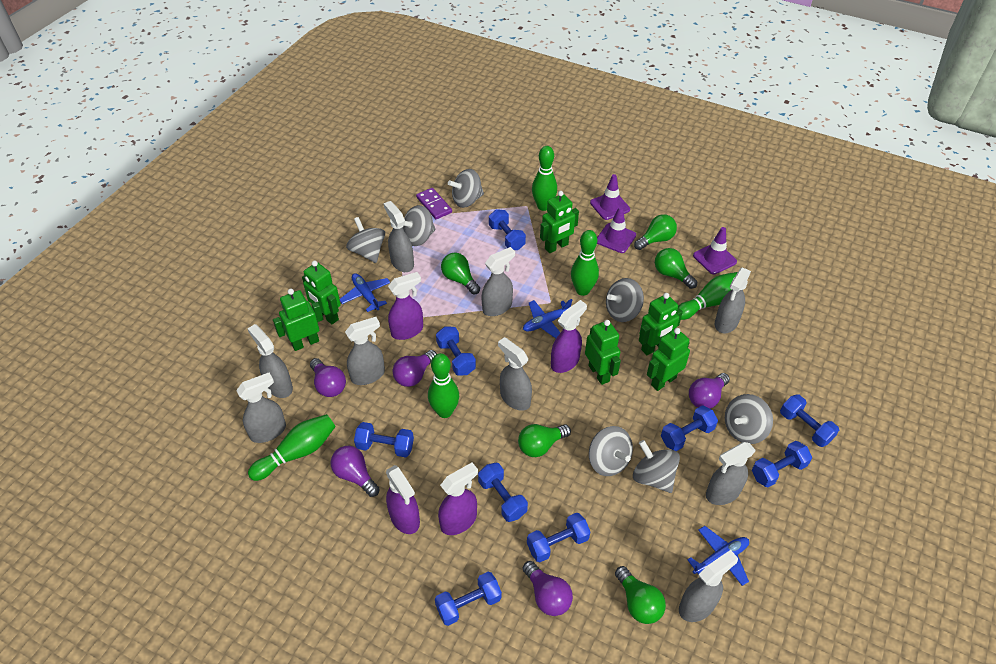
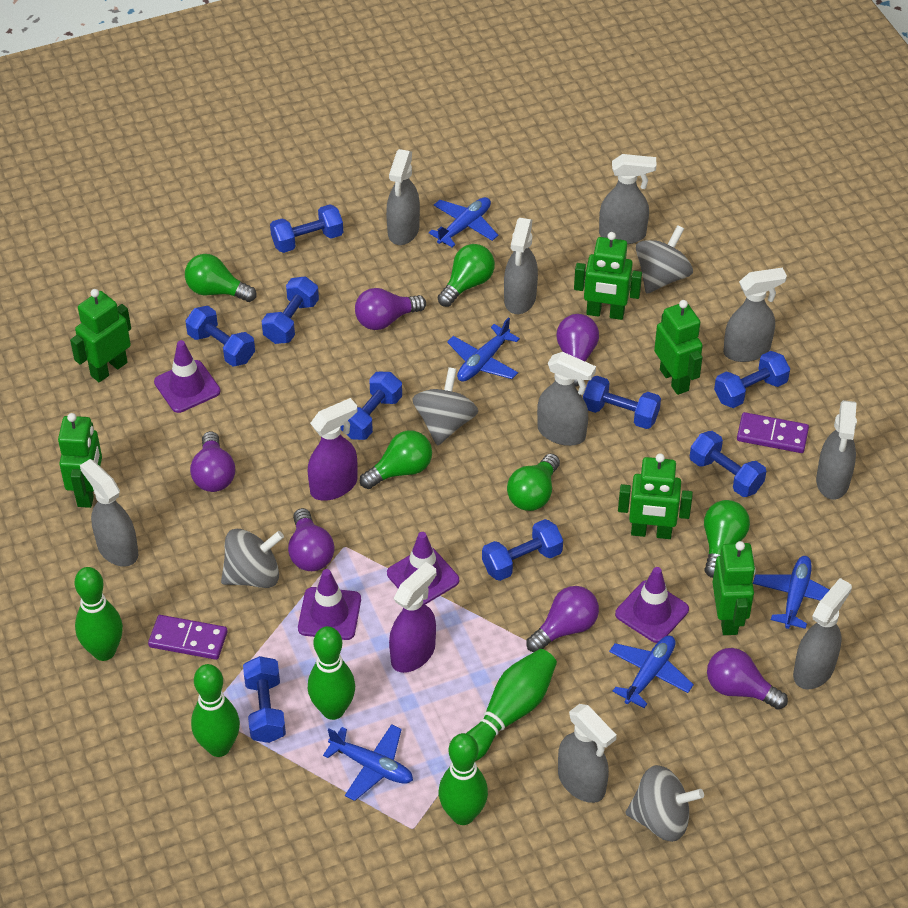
blue plane: 3 -> 5
grey spinning top: 7 -> 4
purple domino: 1 -> 2
purple light bulb: 5 -> 6
purple spray bottle: 4 -> 2
purple traffic cone: 3 -> 4

